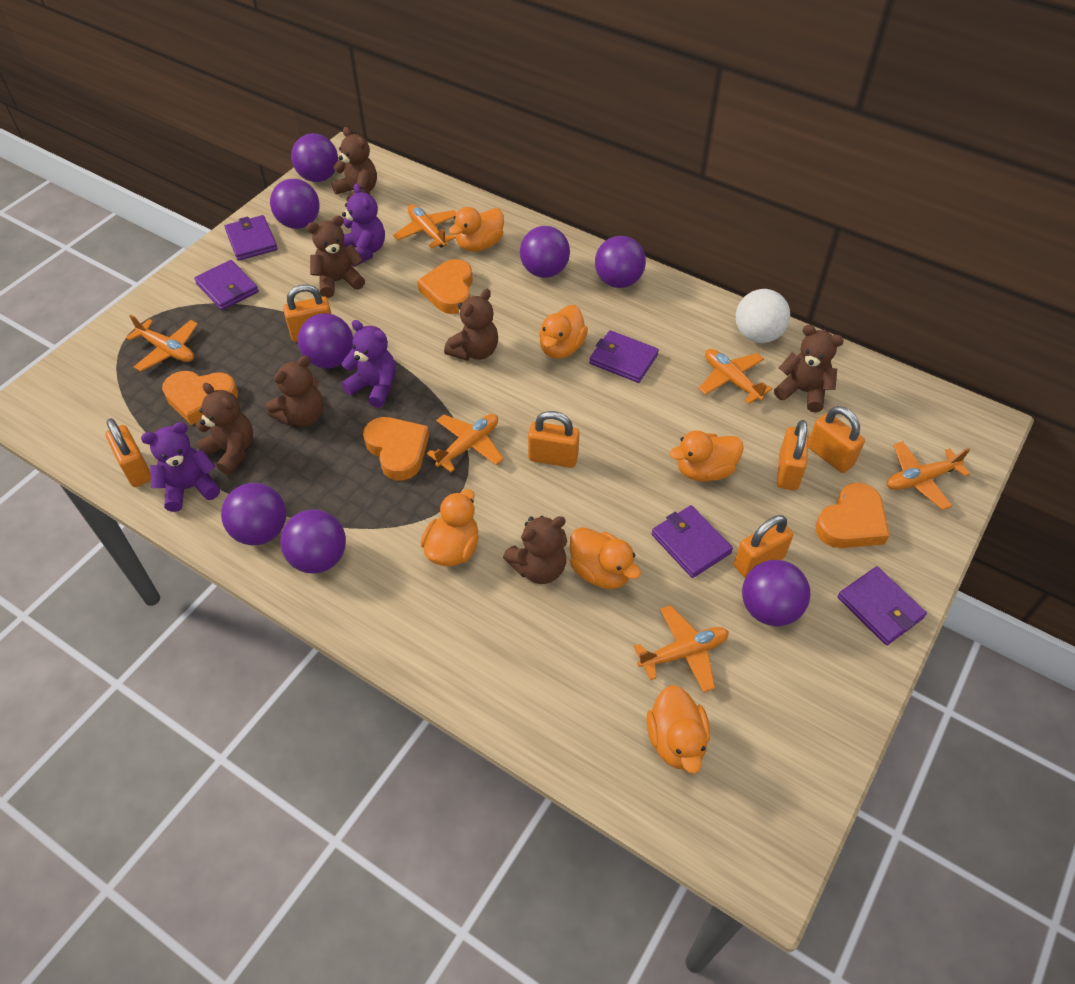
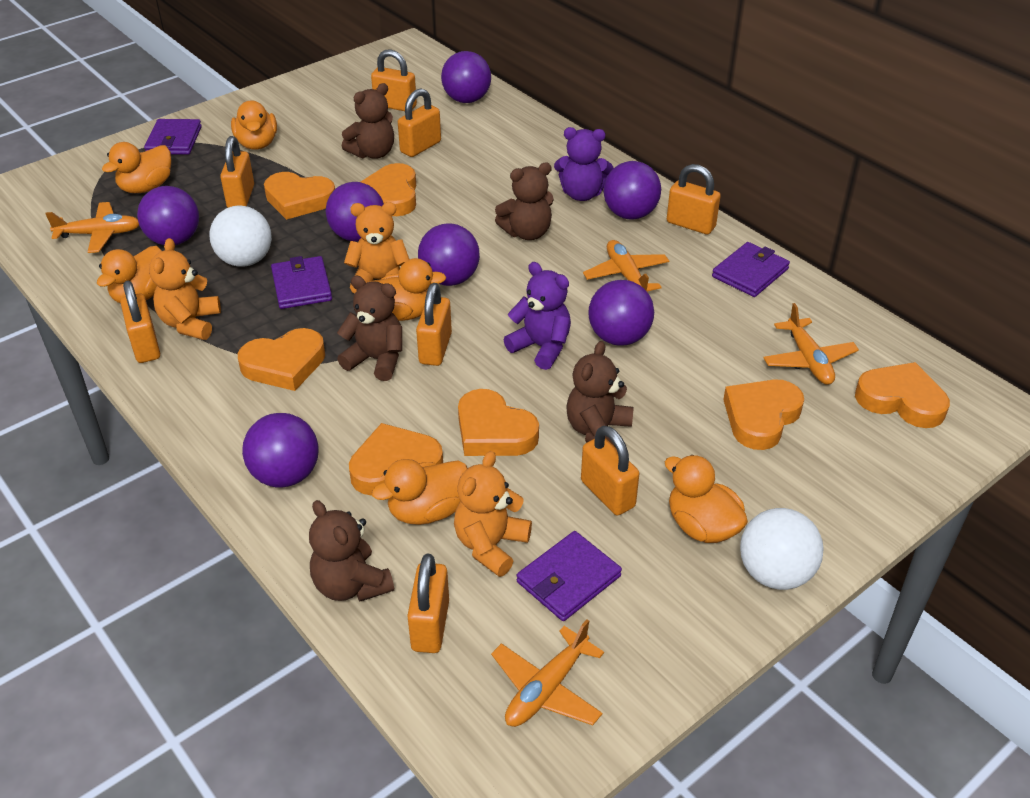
brown teddy bear: 7 -> 5
orange heart: 4 -> 7
orange padlock: 6 -> 8
orange plane: 6 -> 4
orange teddy bear: 0 -> 3
purple ball: 8 -> 7
purple teddy bear: 3 -> 2
purple wallet: 5 -> 4
white ball: 1 -> 2

